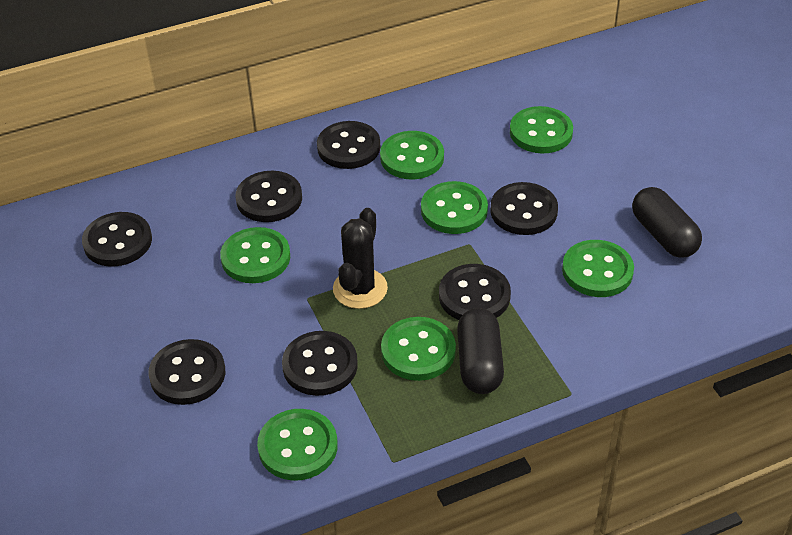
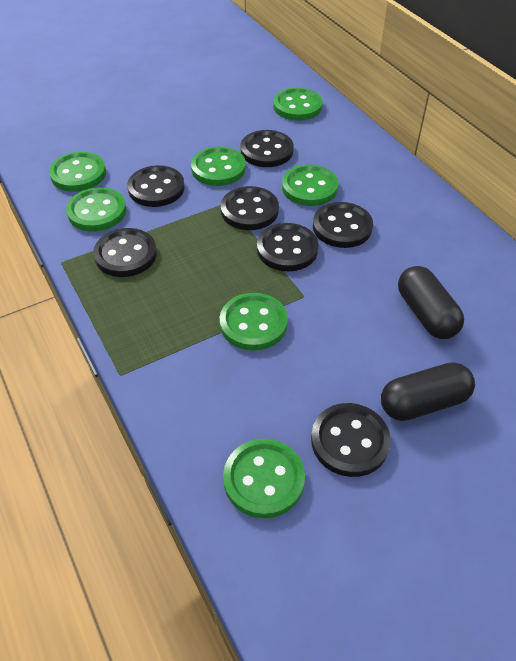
black cactus: 1 -> 0

